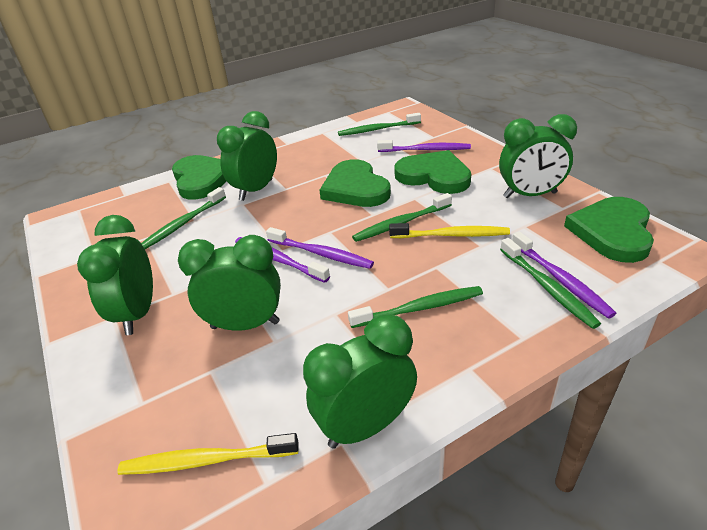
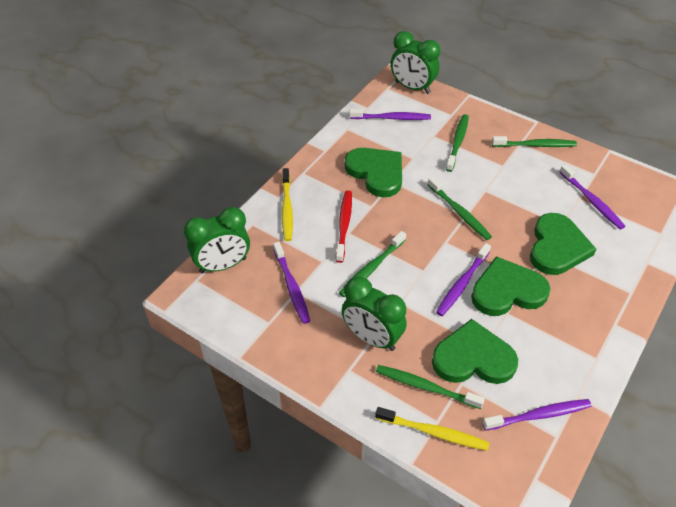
green clock: 5 -> 3
purple toothbrush: 4 -> 5
red toothbrush: 0 -> 1

